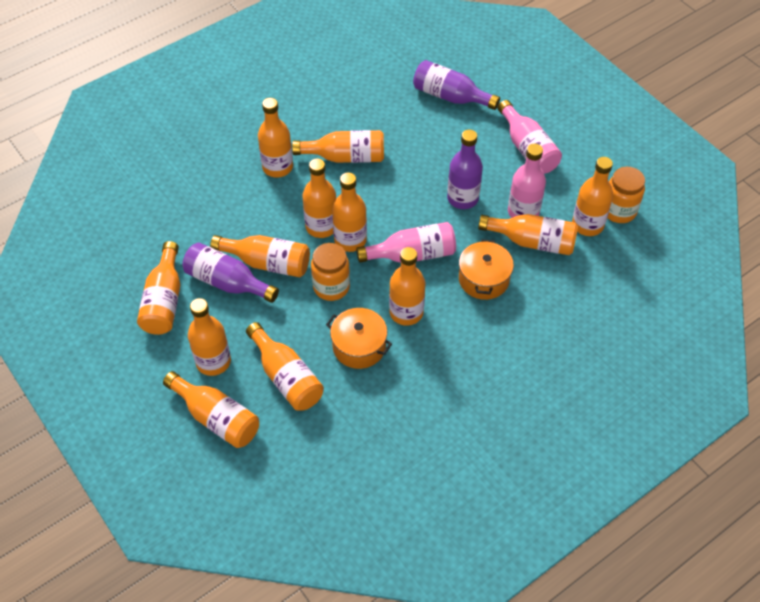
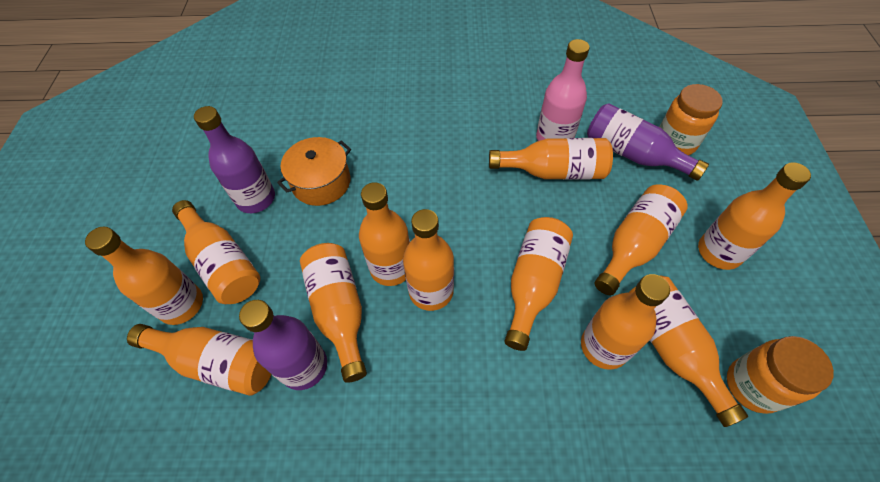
orange pot: 2 -> 1
pink bottle: 3 -> 1

